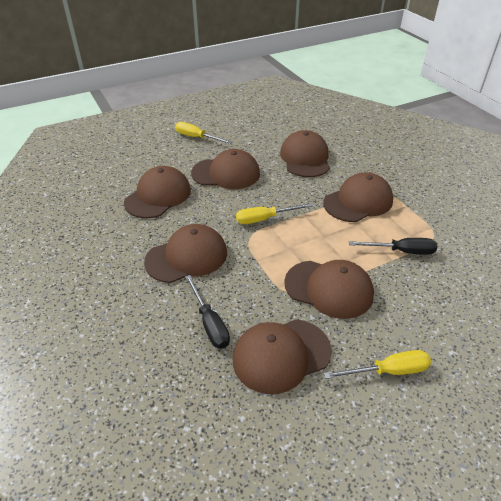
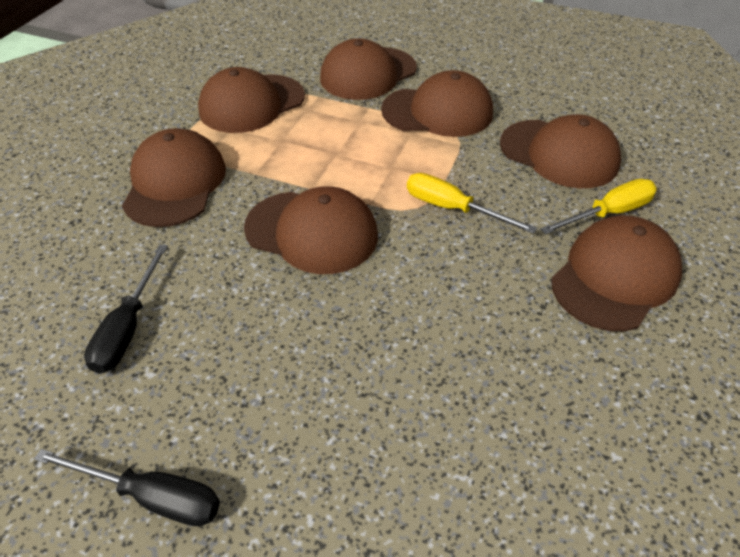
yellow screwdriver: 3 -> 2

